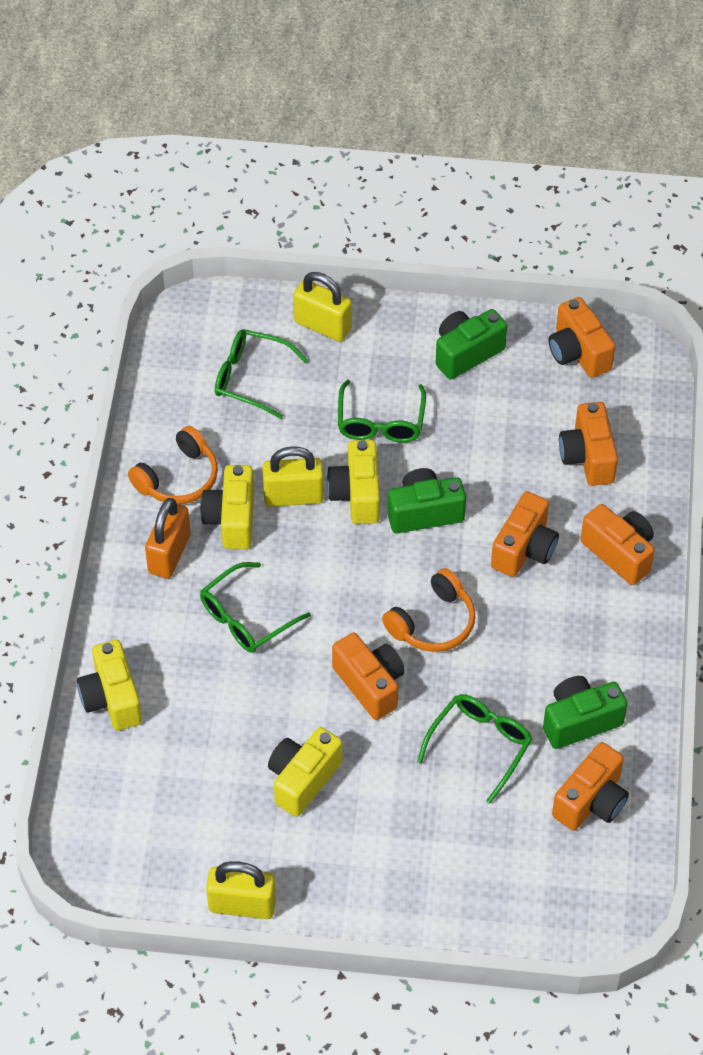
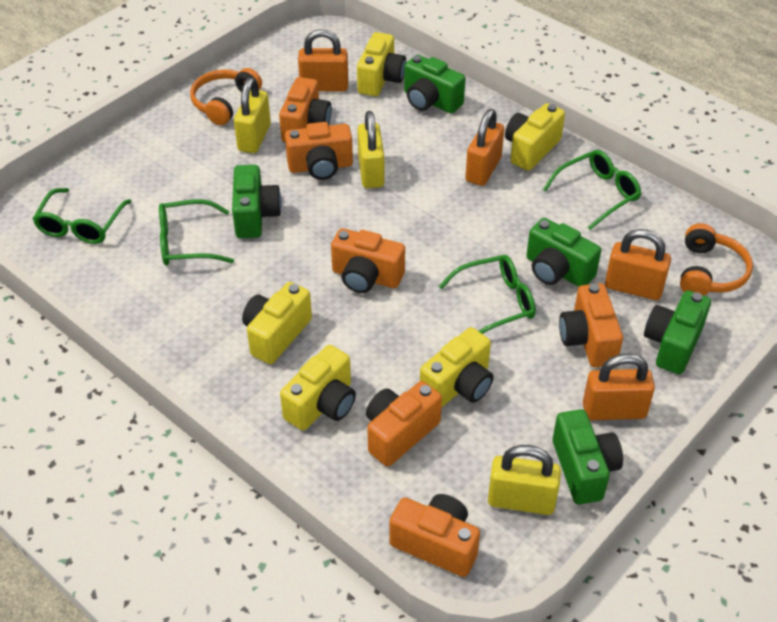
green camera: 3 -> 5
orange padlock: 1 -> 4
yellow camera: 4 -> 5

